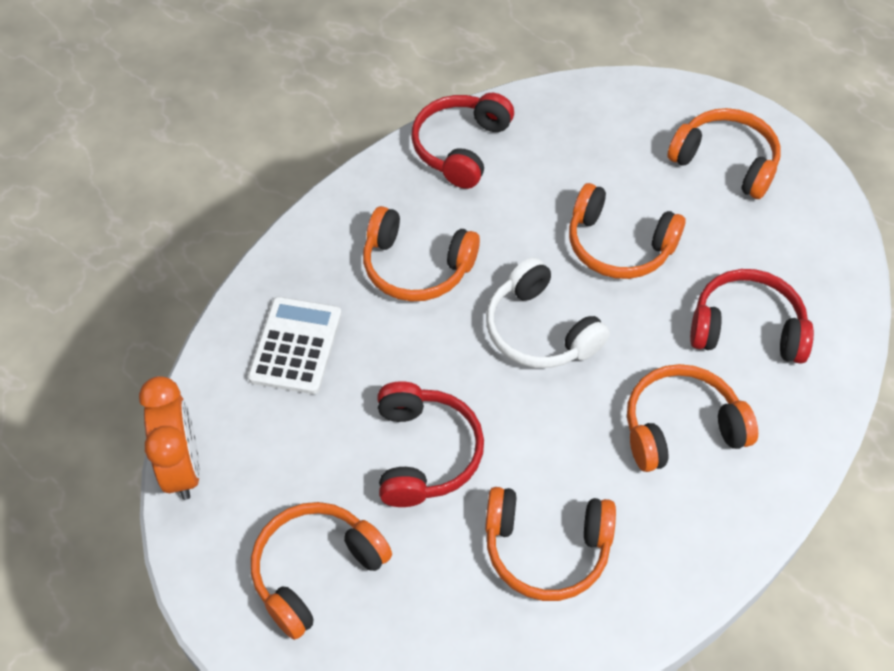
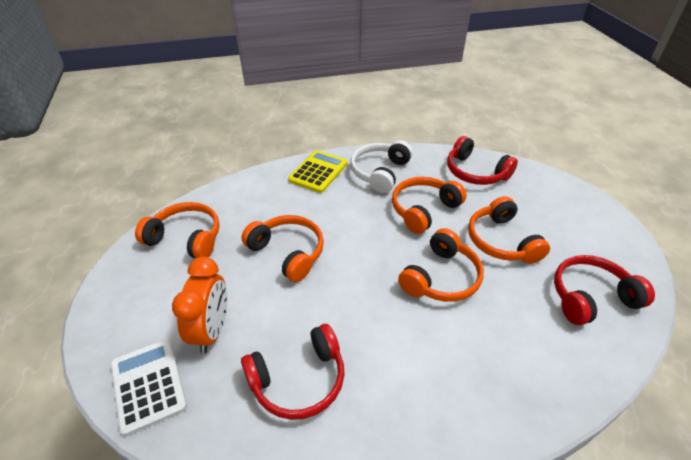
orange headphones: 6 -> 5
yellow calculator: 0 -> 1

